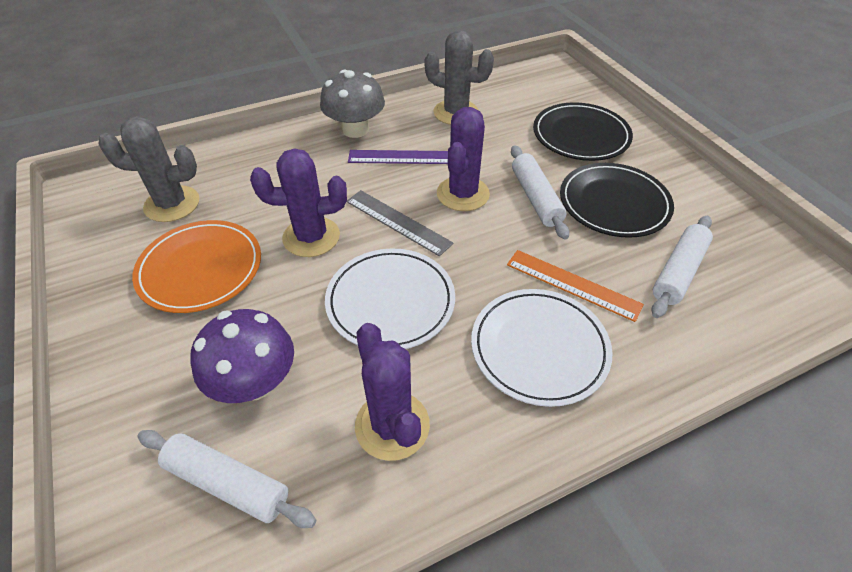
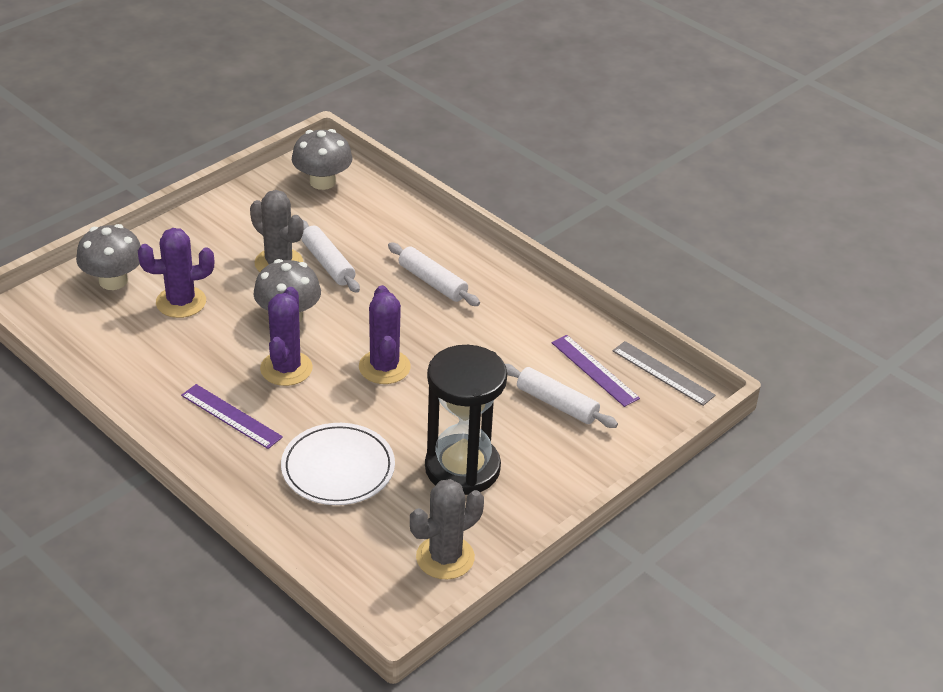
black hourglass: 0 -> 1
black plate: 2 -> 0
grey mushroom: 1 -> 3
orange plate: 1 -> 0
orange ruler: 1 -> 0
purple mushroom: 1 -> 0
purple ruler: 1 -> 2
white plate: 2 -> 1

